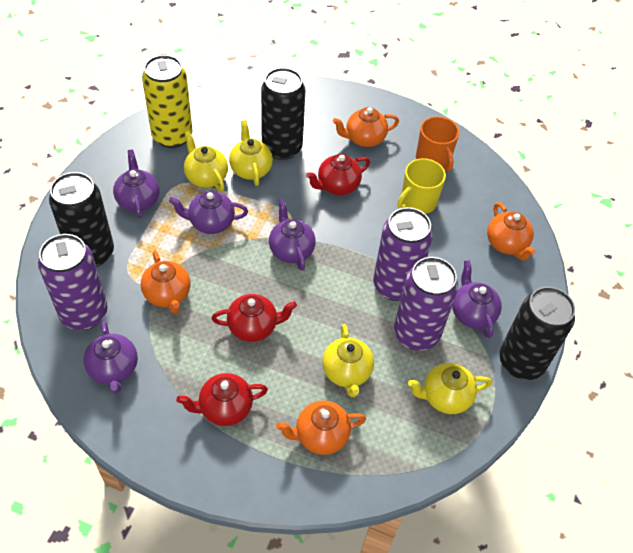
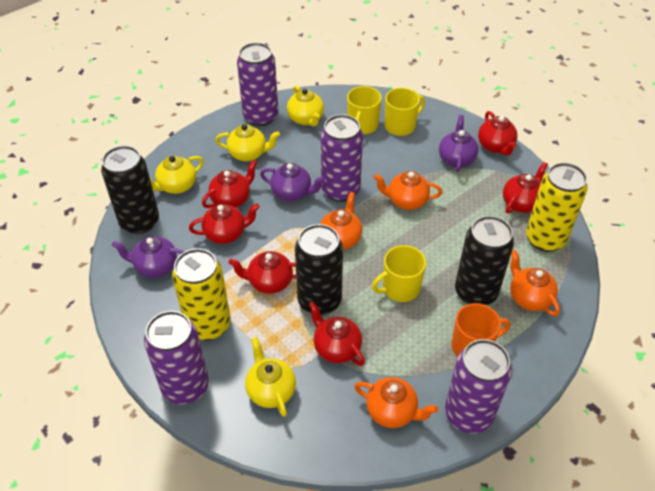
purple can: 3 -> 4
purple teapot: 5 -> 3
red teapot: 3 -> 6
yellow can: 1 -> 2
yellow mug: 1 -> 3

